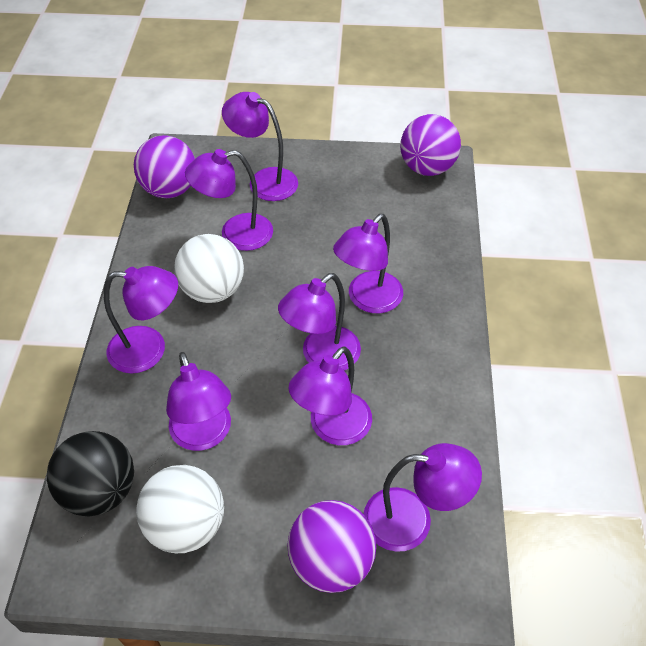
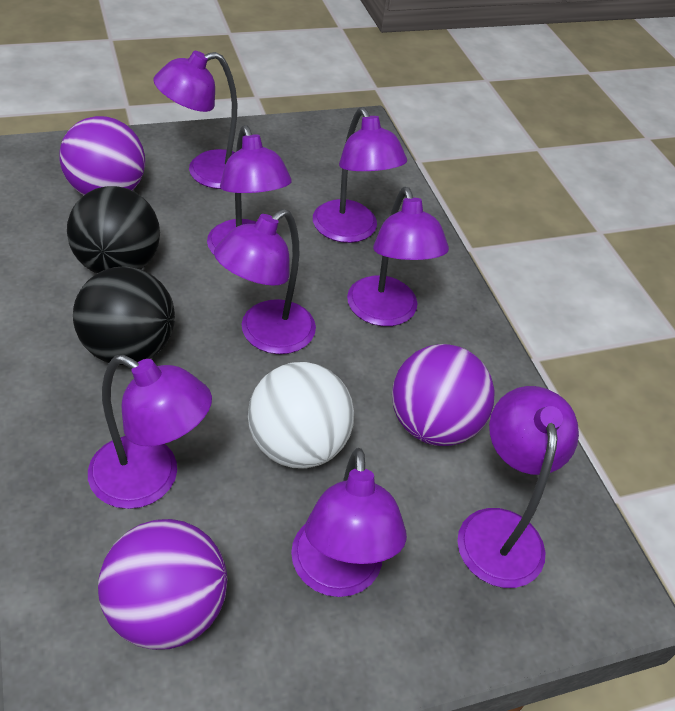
black ball: 1 -> 2
white ball: 2 -> 1

